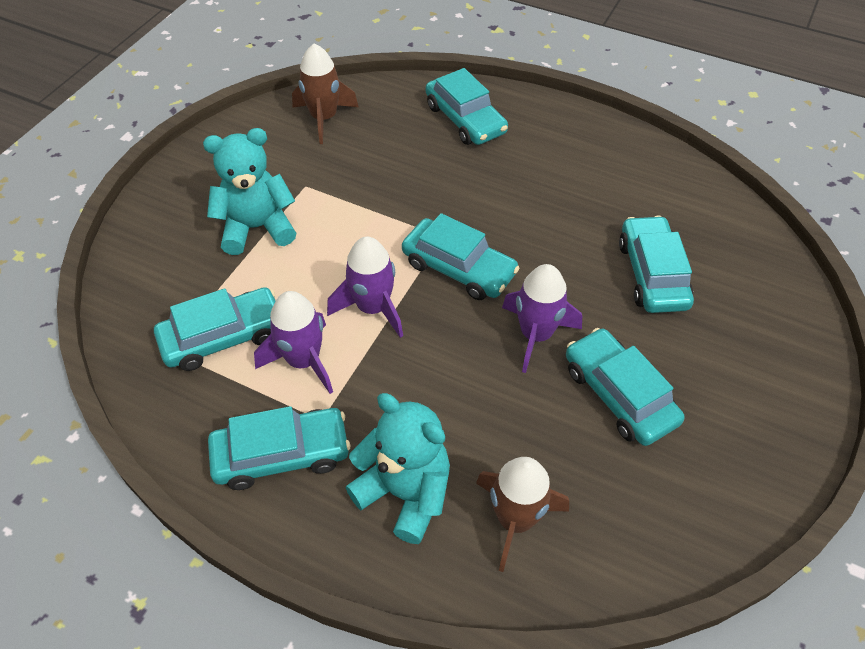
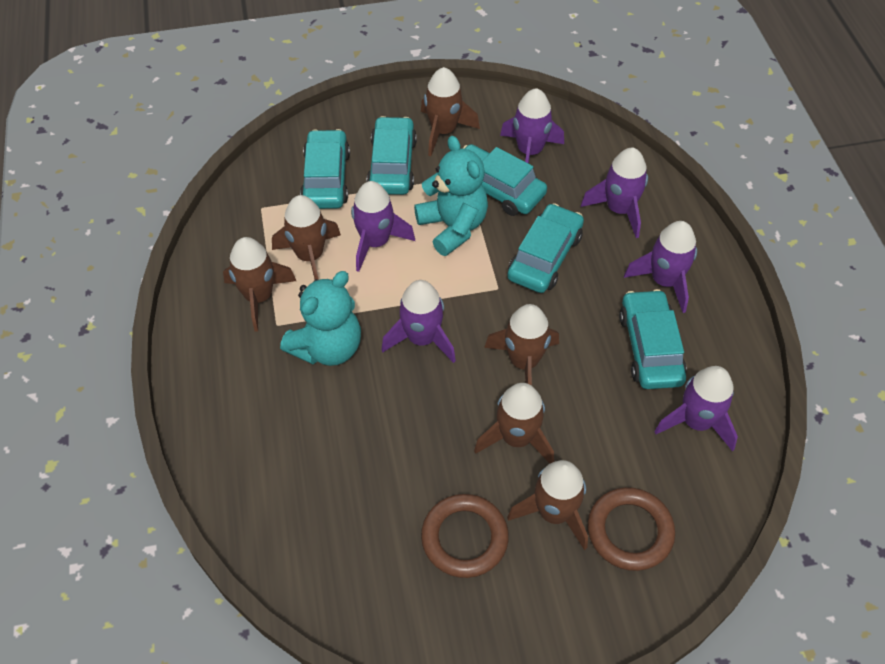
brown ring: 0 -> 2
brown rocket: 2 -> 6
purple rocket: 3 -> 6
turquoise car: 6 -> 5

